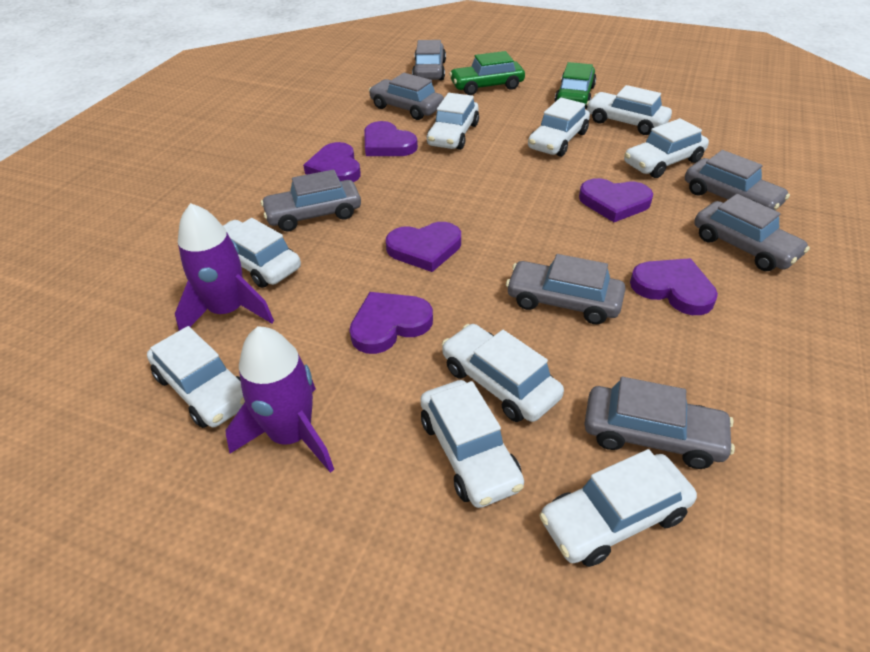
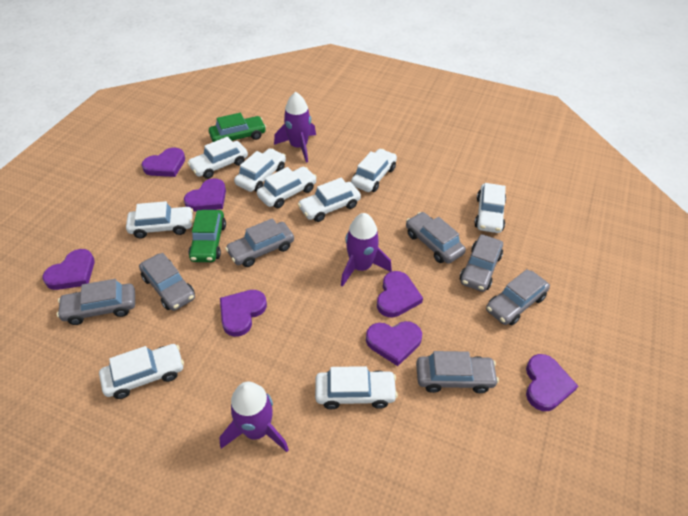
purple heart: 6 -> 7
purple rocket: 2 -> 3

